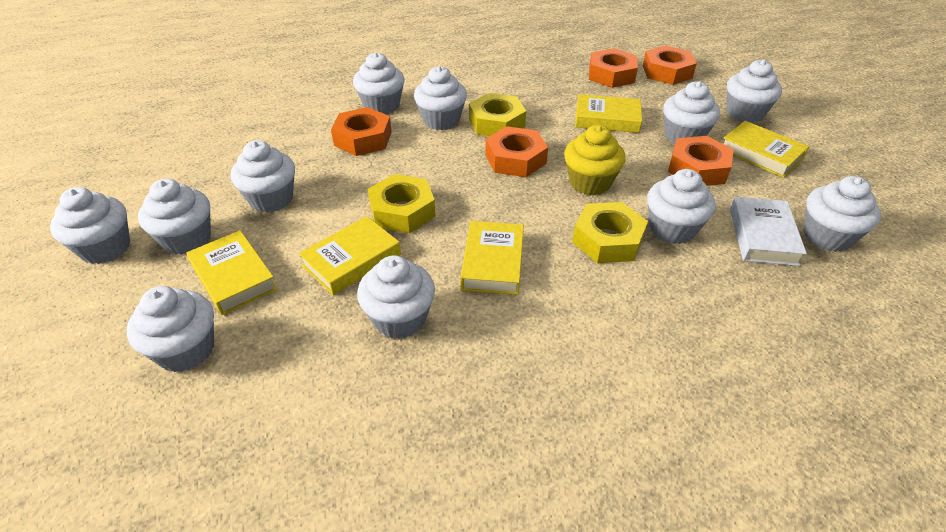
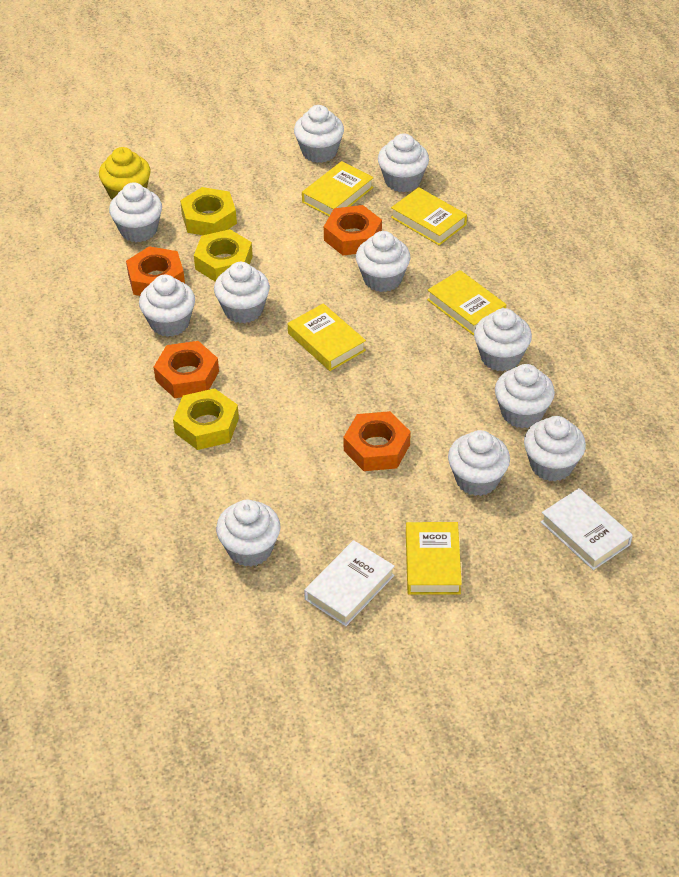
orange nut: 5 -> 4
white book: 1 -> 2

